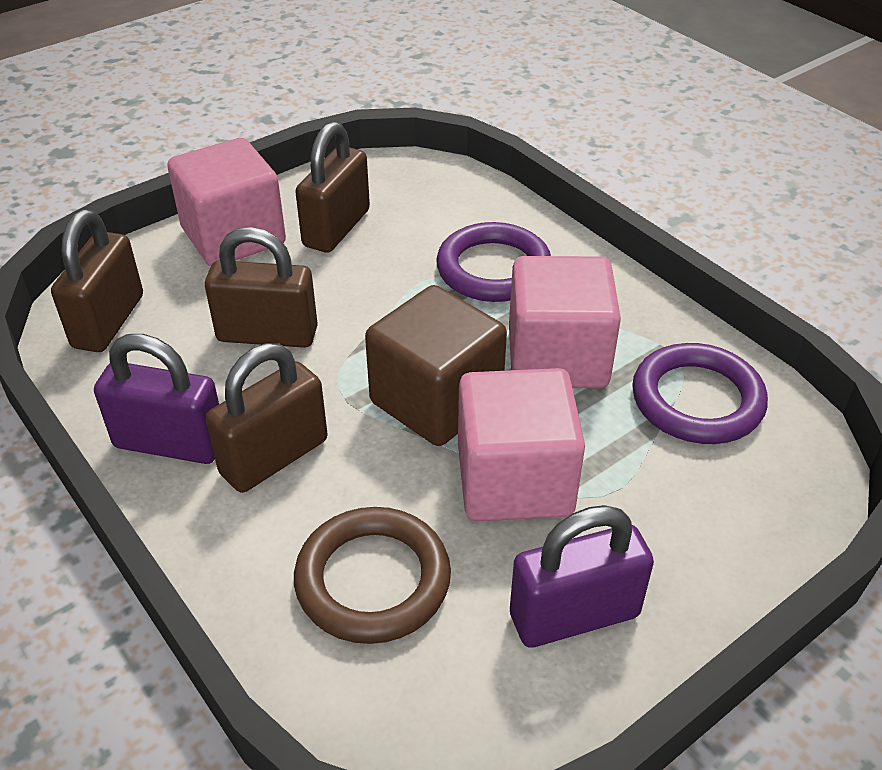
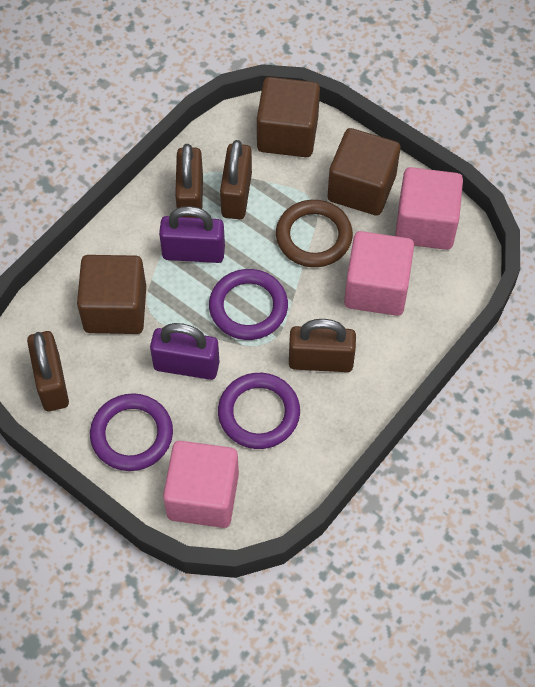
brown cube: 1 -> 3
purple ring: 2 -> 3

